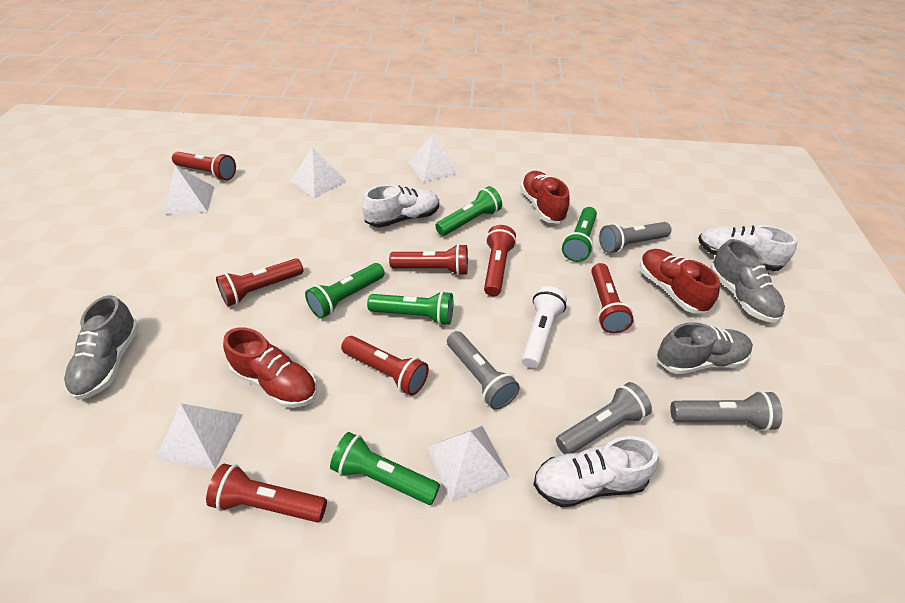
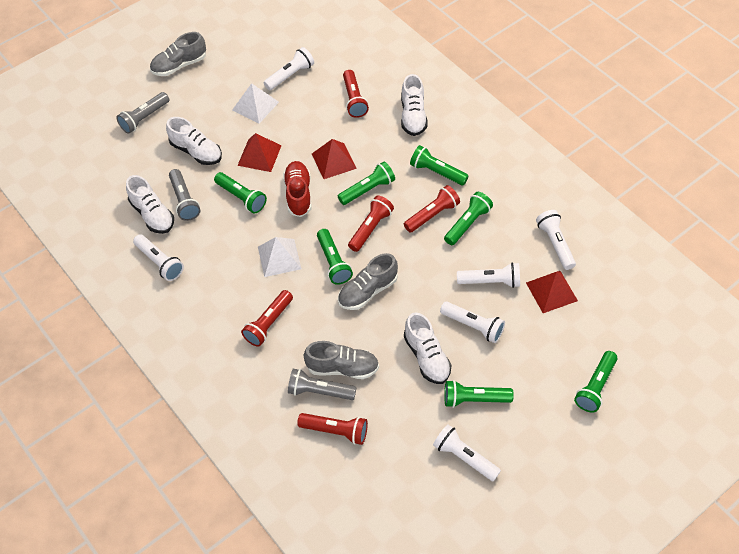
green flashlight: 5 -> 7
grey flashlight: 4 -> 3
red flashlight: 7 -> 5
red pyramid: 0 -> 3
red shoe: 3 -> 1
white flashlight: 1 -> 6
white pyramid: 5 -> 2
white shoe: 3 -> 4

